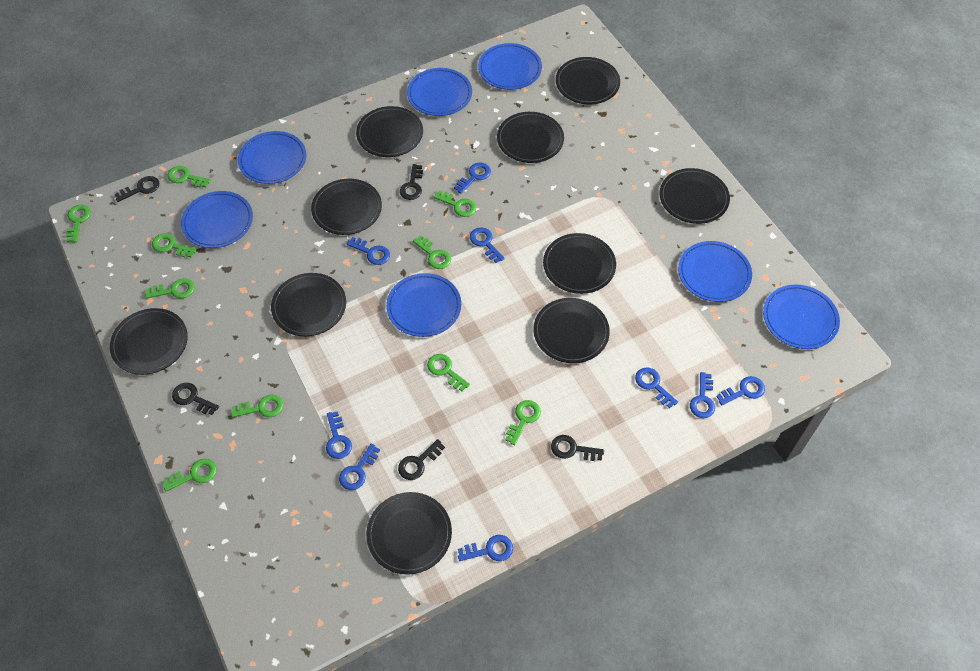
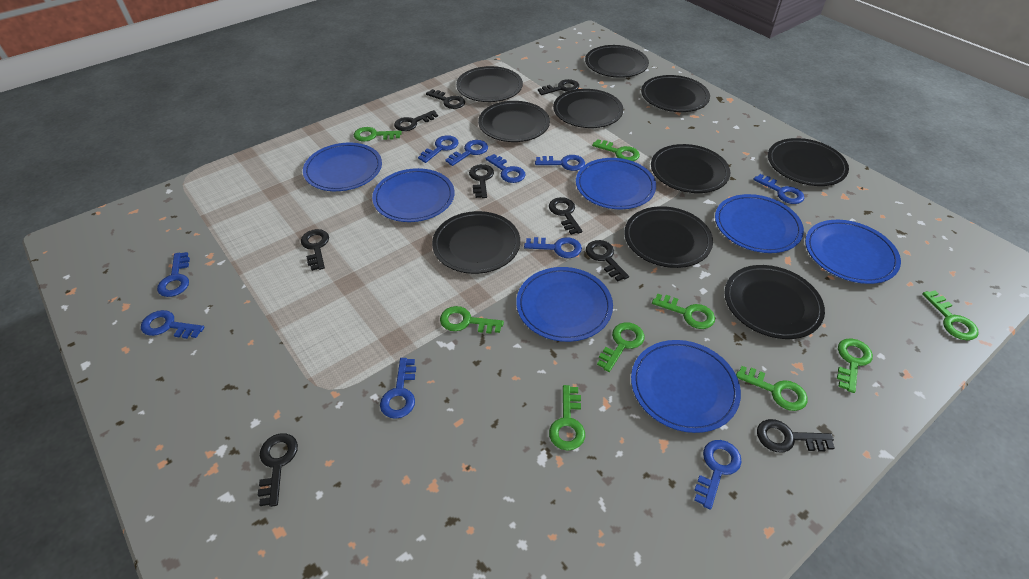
black key: 5 -> 9
blue key: 9 -> 10
green key: 10 -> 9

